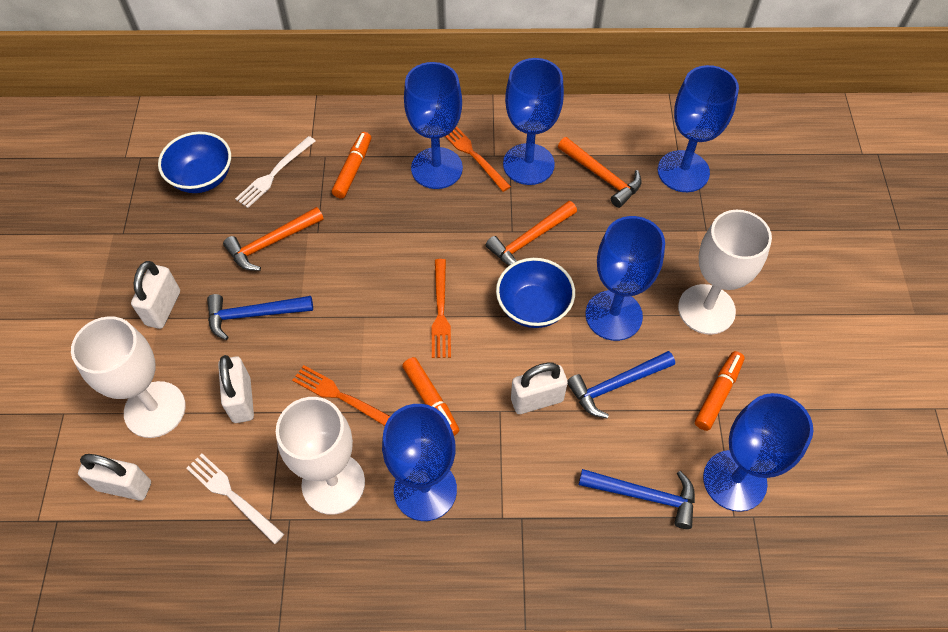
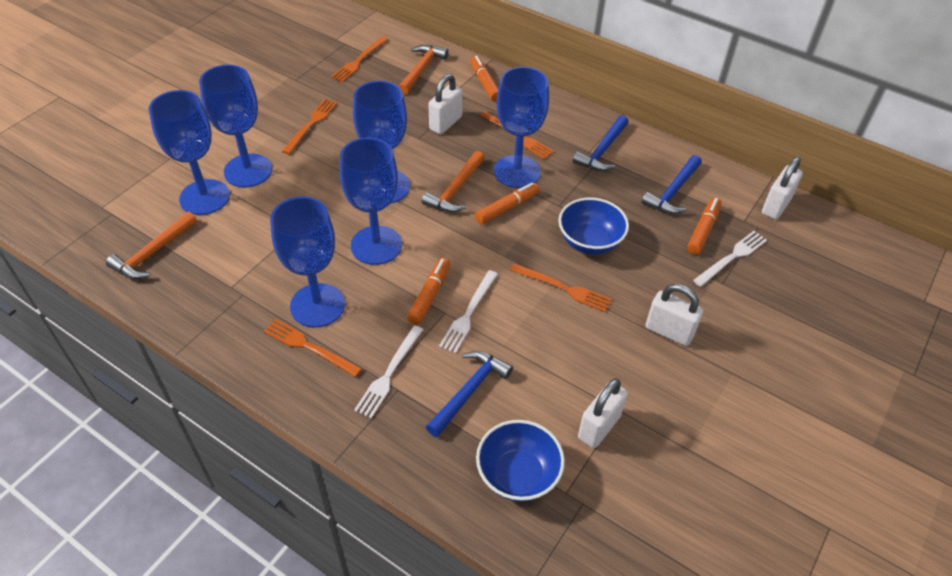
orange fork: 3 -> 5
orange marker: 3 -> 4
white fork: 2 -> 3
white goblet: 3 -> 0

